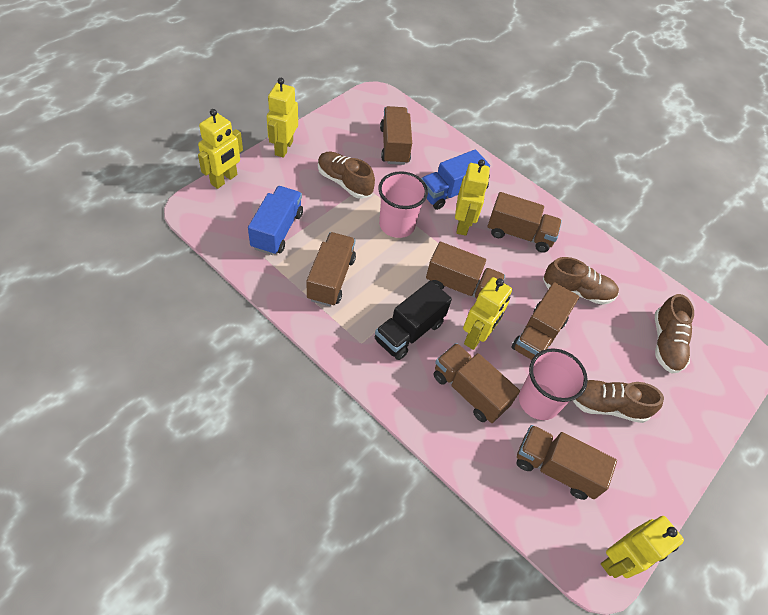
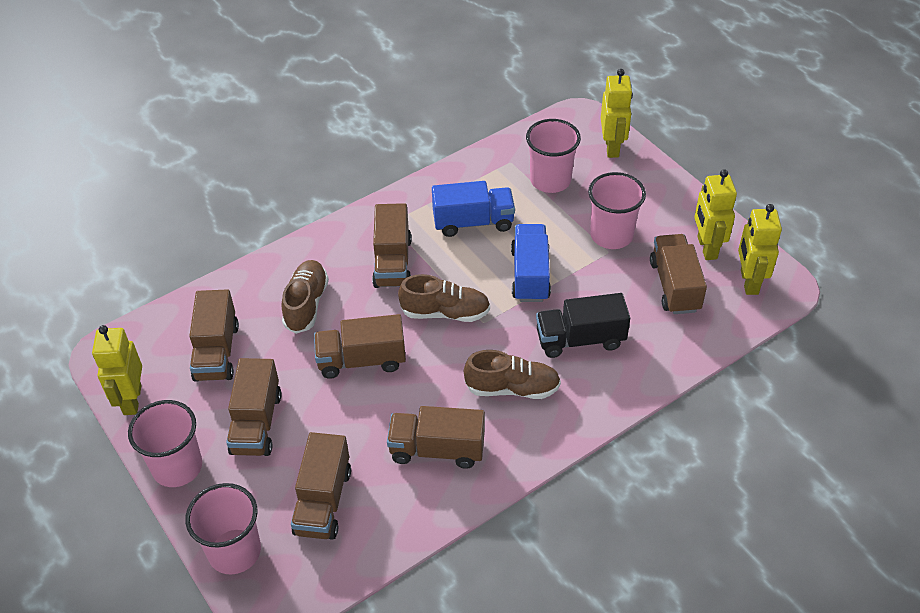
brown shoe: 4 -> 3
pink cup: 2 -> 4
yellow robot: 5 -> 4

